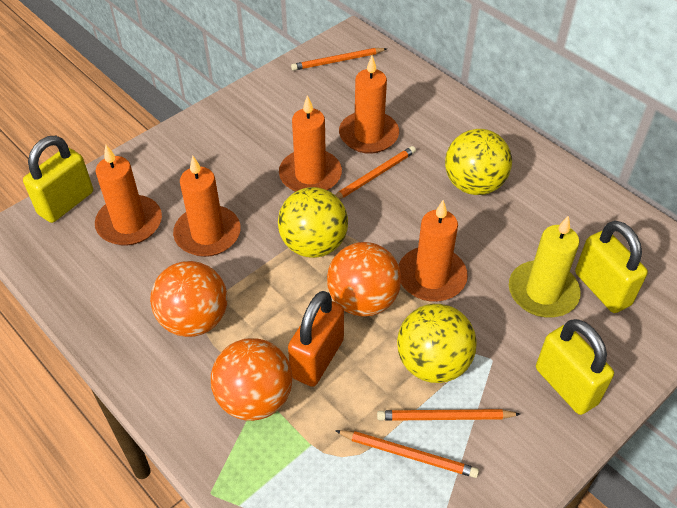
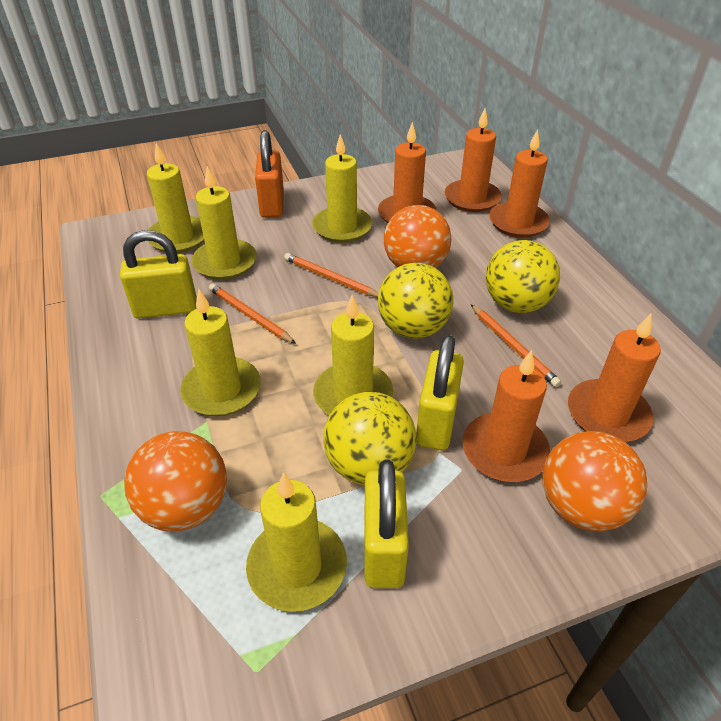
orange pencil: 4 -> 3
yellow candle: 1 -> 6

